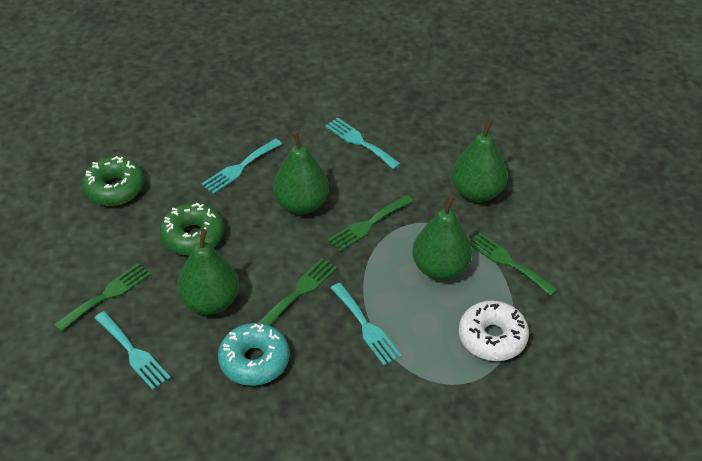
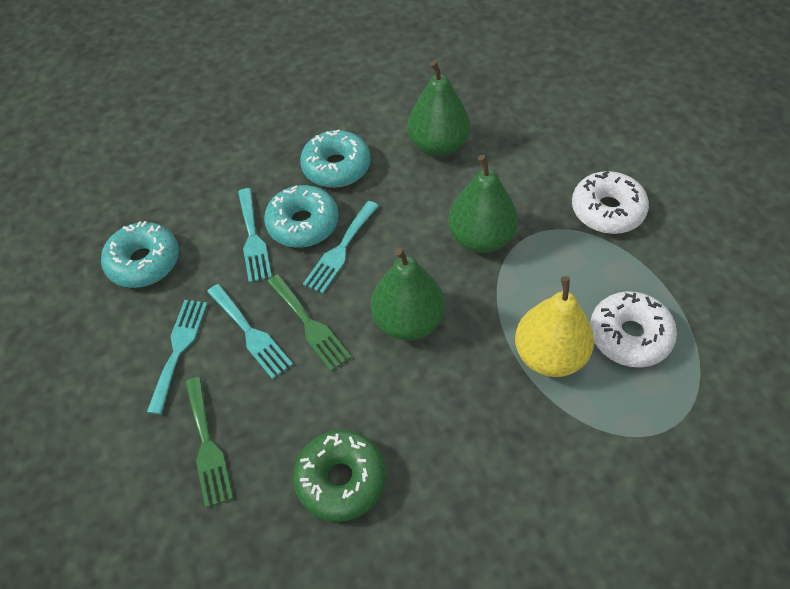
green donut: 2 -> 1
green fork: 4 -> 2
green pear: 4 -> 3
turquoise donut: 1 -> 3
white donut: 1 -> 2
yellow pear: 0 -> 1

